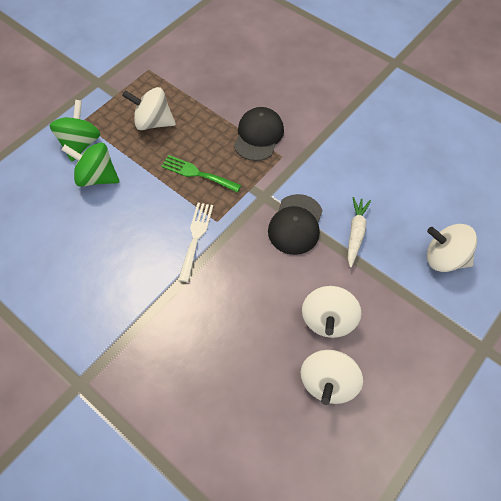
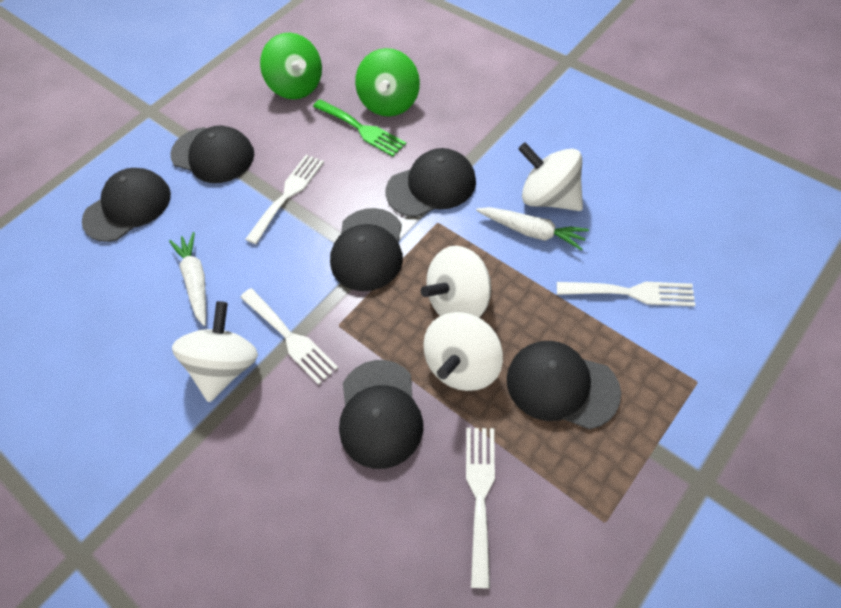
black cap: 2 -> 6
white carrot: 1 -> 2
white fork: 1 -> 4

